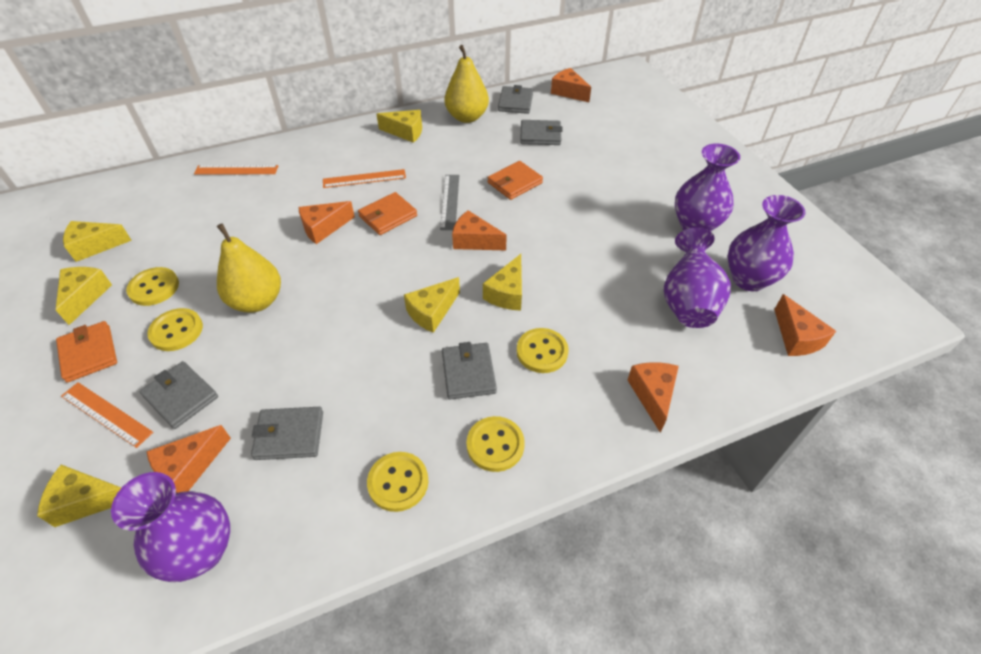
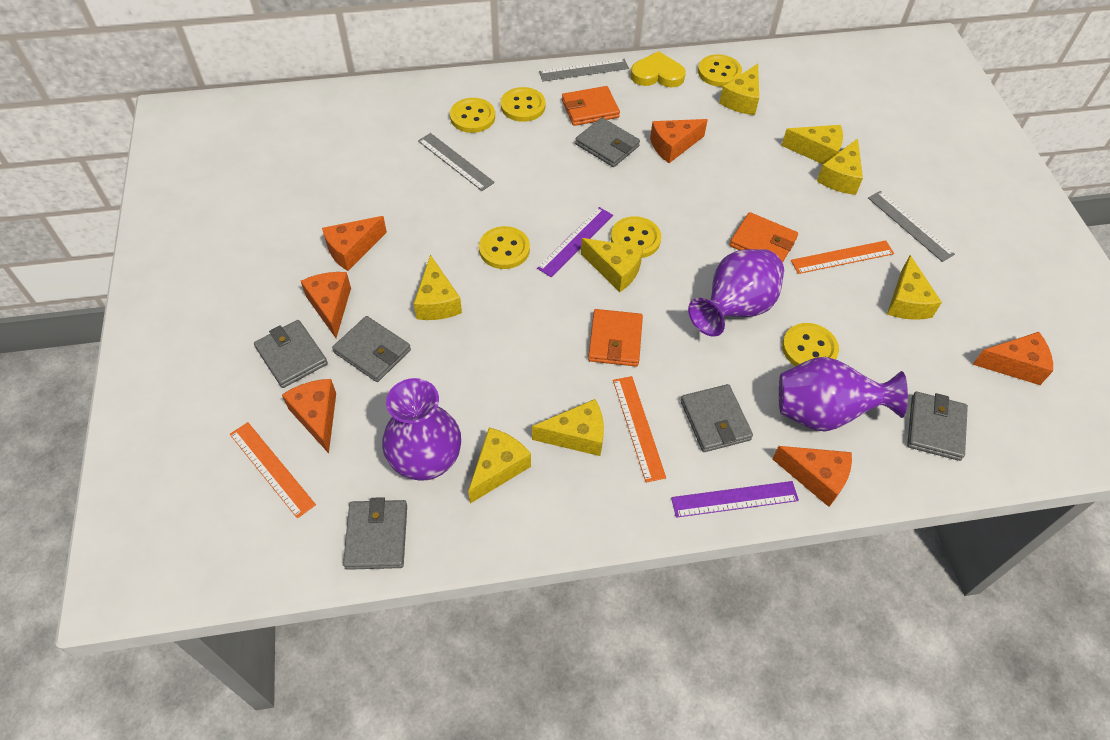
grey ruler: 1 -> 3
grey wallet: 5 -> 6
purple ruler: 0 -> 2
purple vase: 4 -> 3
yellow button: 5 -> 6
yellow cheese: 6 -> 8
yellow heart: 0 -> 1
yellow pear: 2 -> 0

